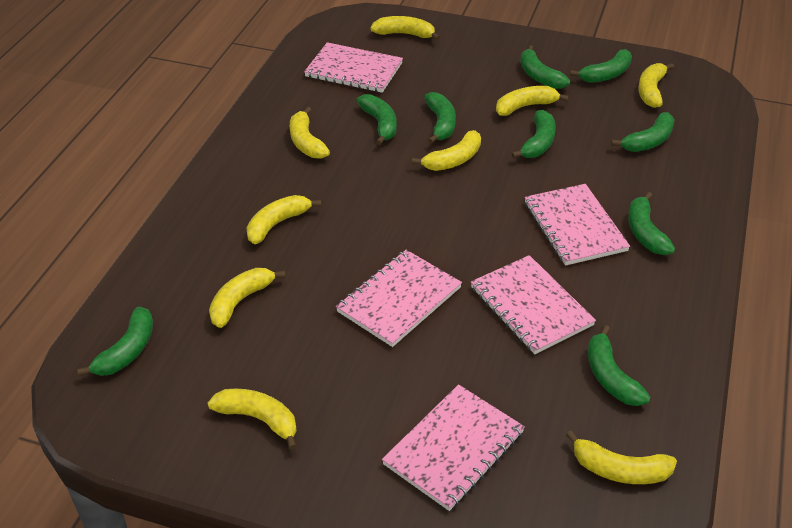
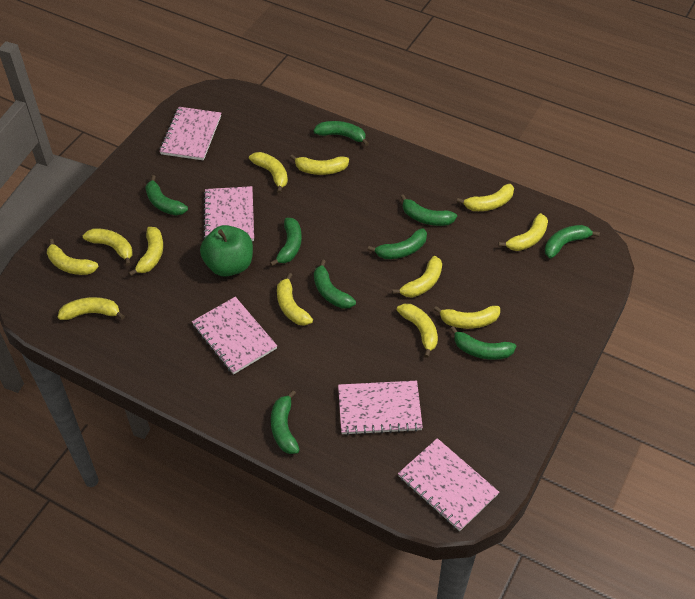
green apple: 0 -> 1
yellow banana: 9 -> 12

